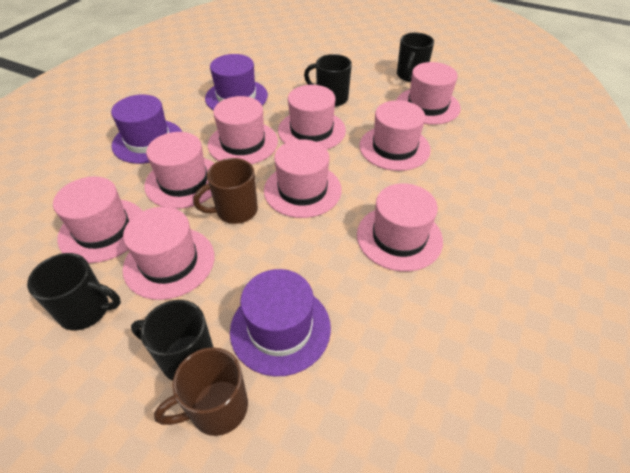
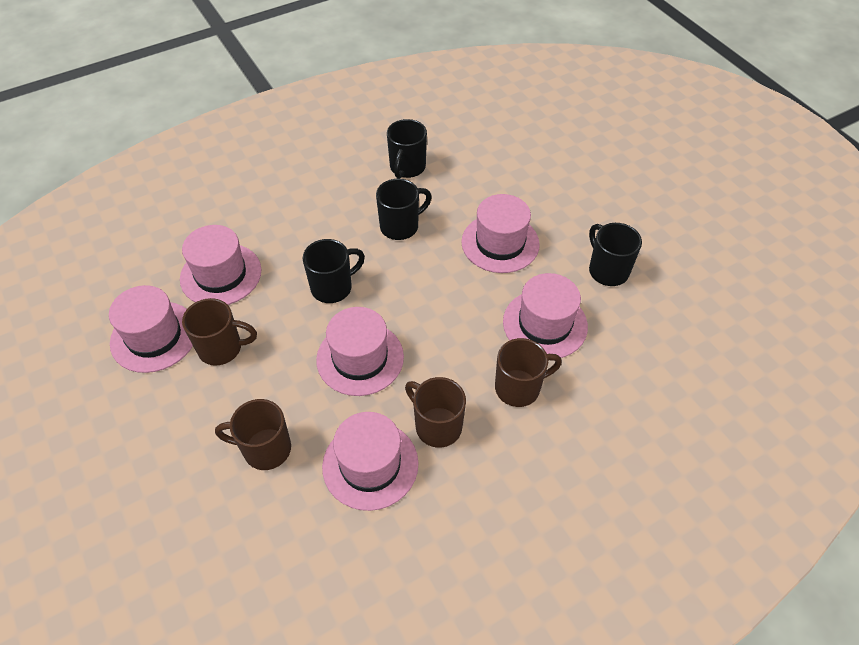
brown mug: 2 -> 4
pink hat: 9 -> 6
purple hat: 3 -> 0

